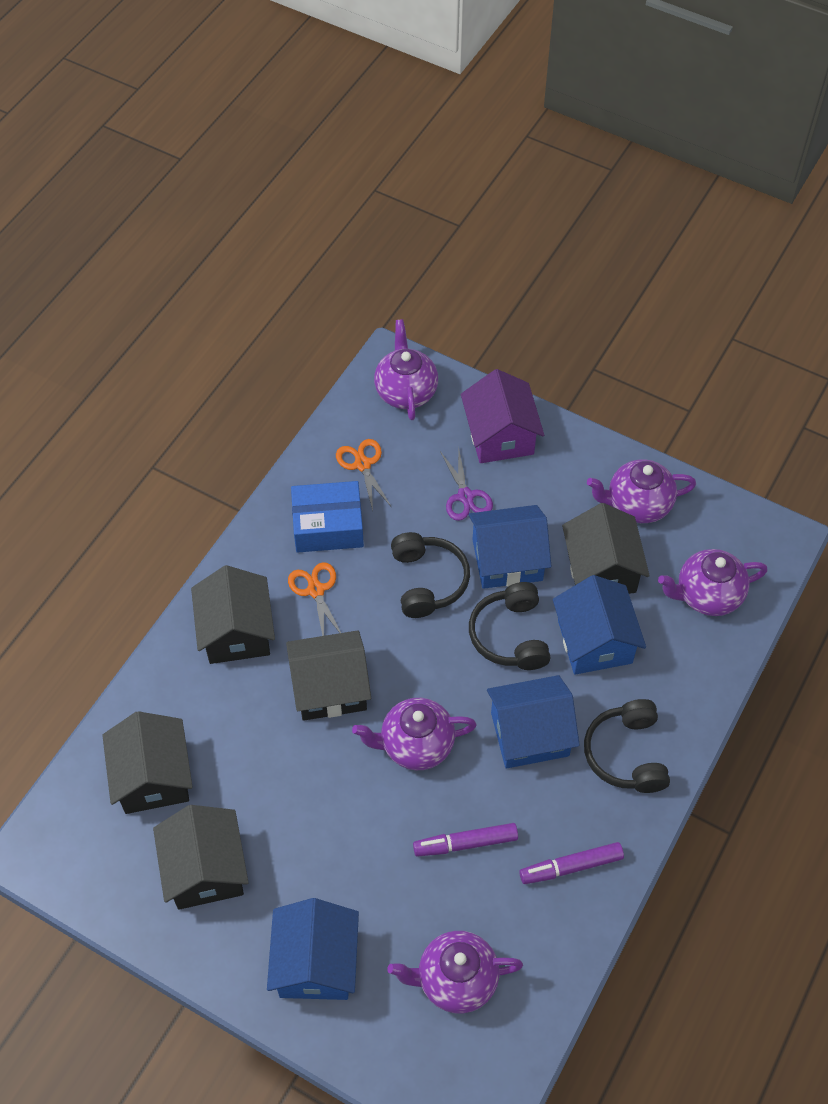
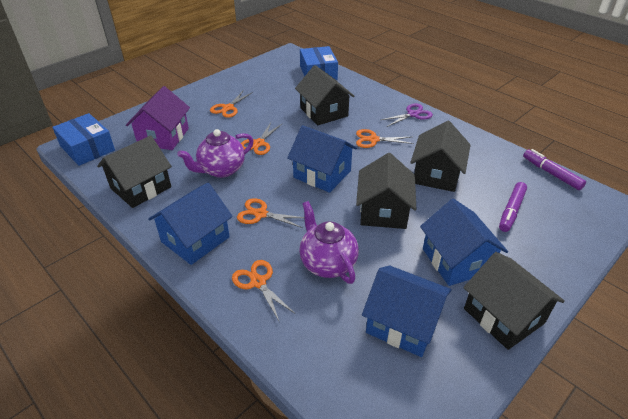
black headphones: 3 -> 0
blue box: 1 -> 2
orange scissors: 2 -> 5
purple teapot: 5 -> 2

